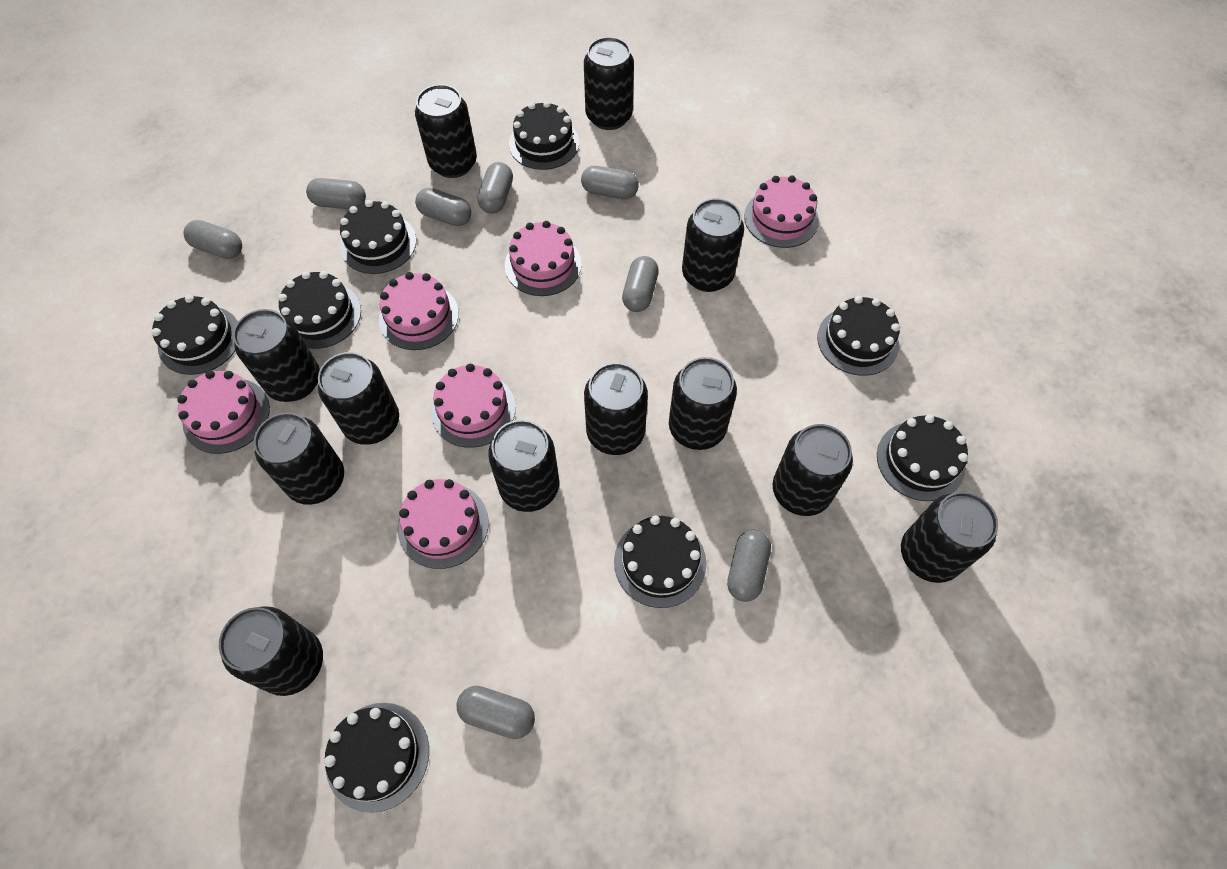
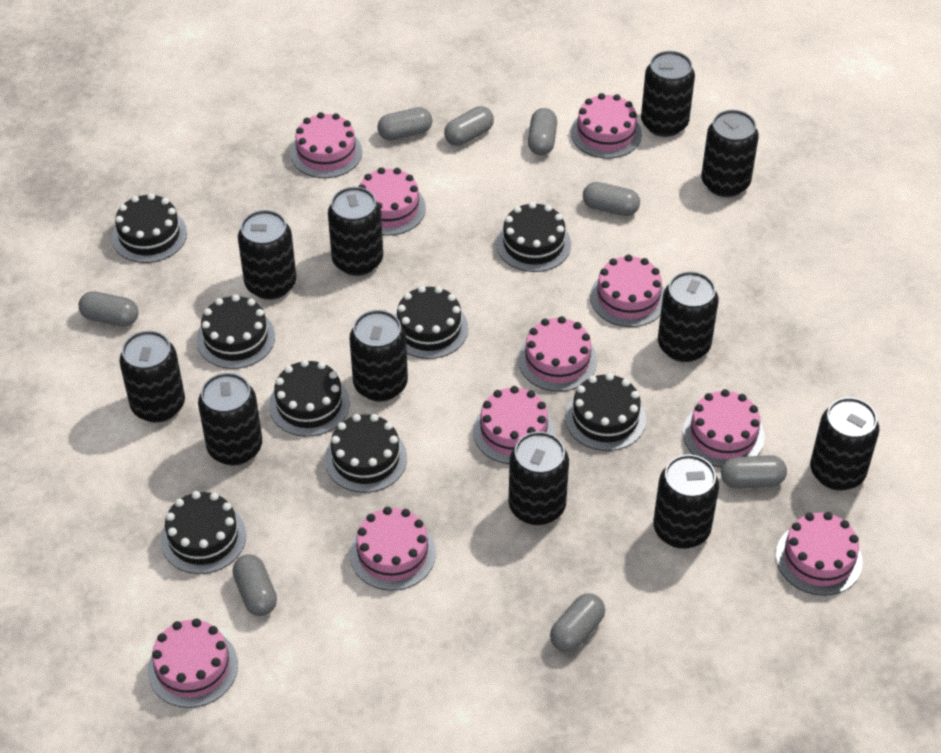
black can: 12 -> 11
pink cake: 6 -> 10

